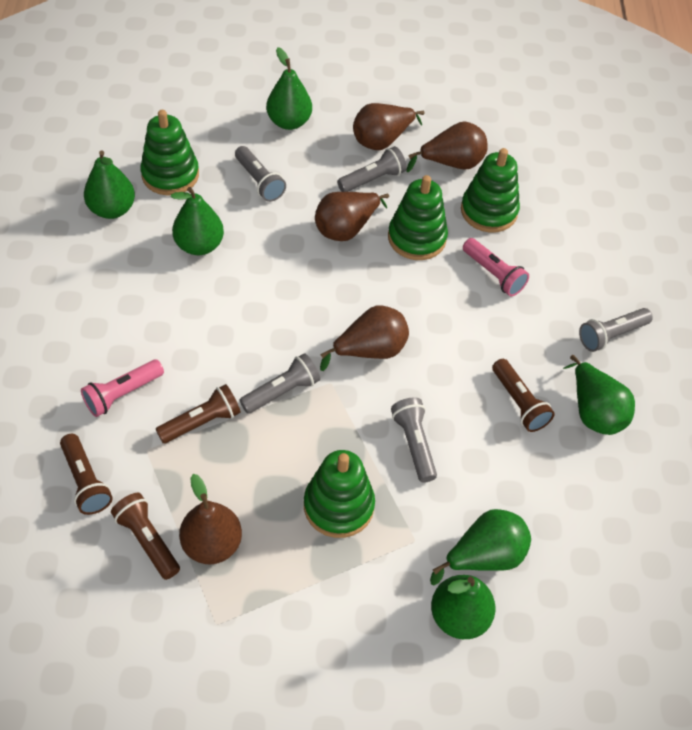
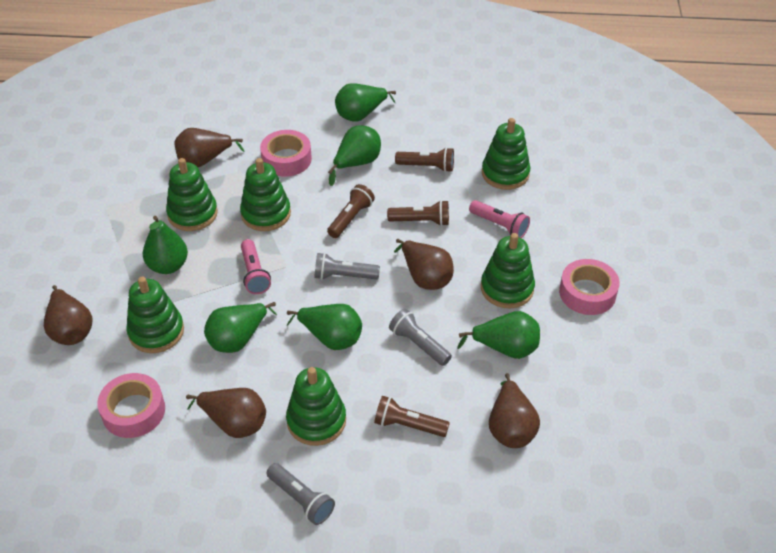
green stacking toy: 4 -> 6
grey flashlight: 5 -> 3
pink tape: 0 -> 3

